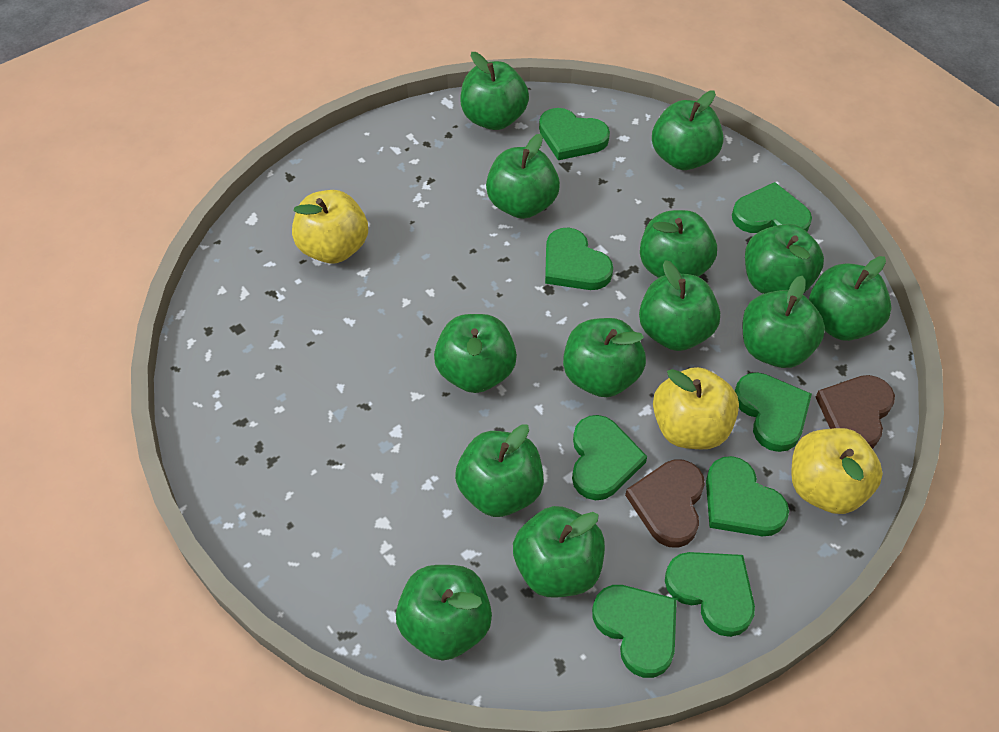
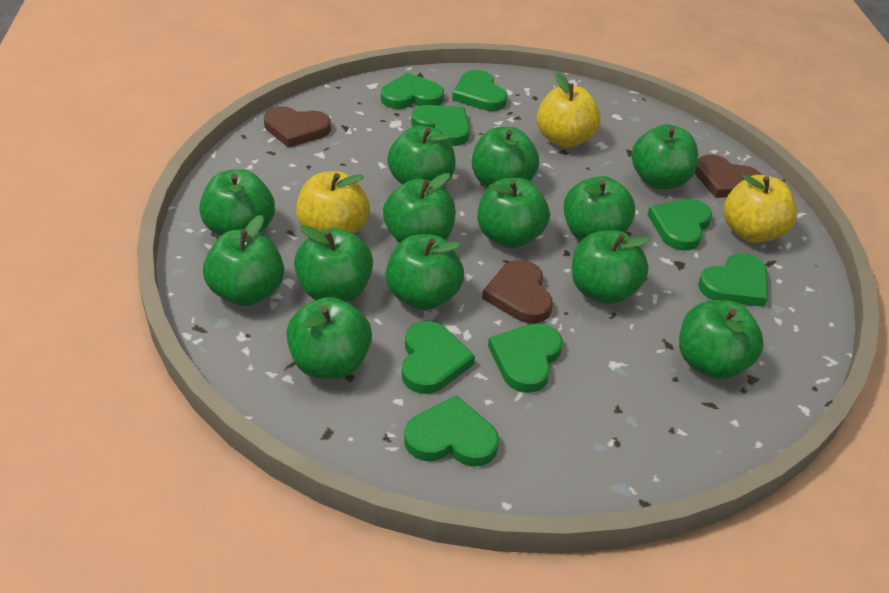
brown heart: 2 -> 3

